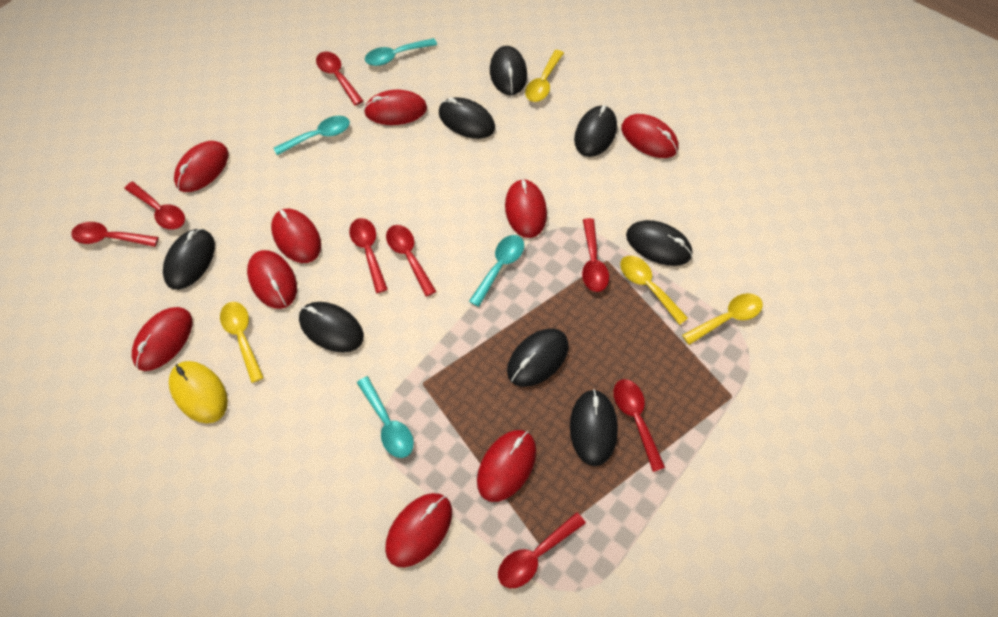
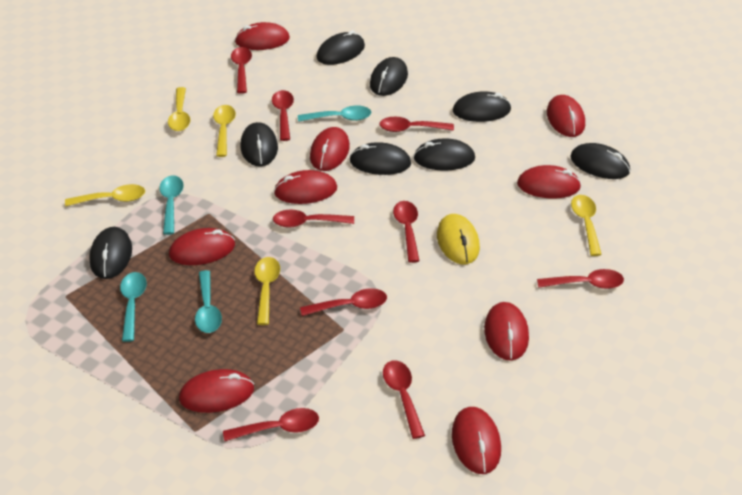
red spoon: 8 -> 9
yellow spoon: 4 -> 5

